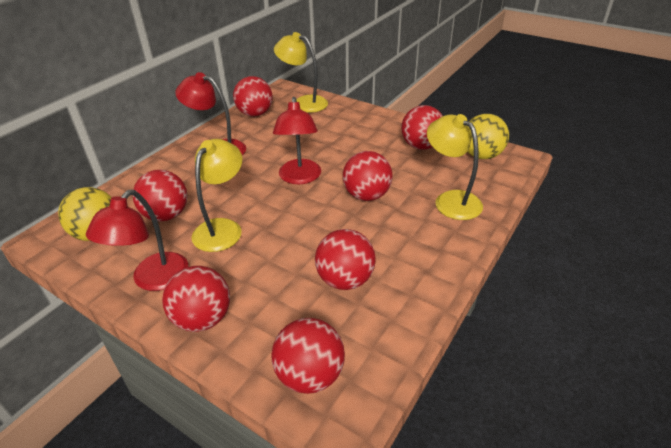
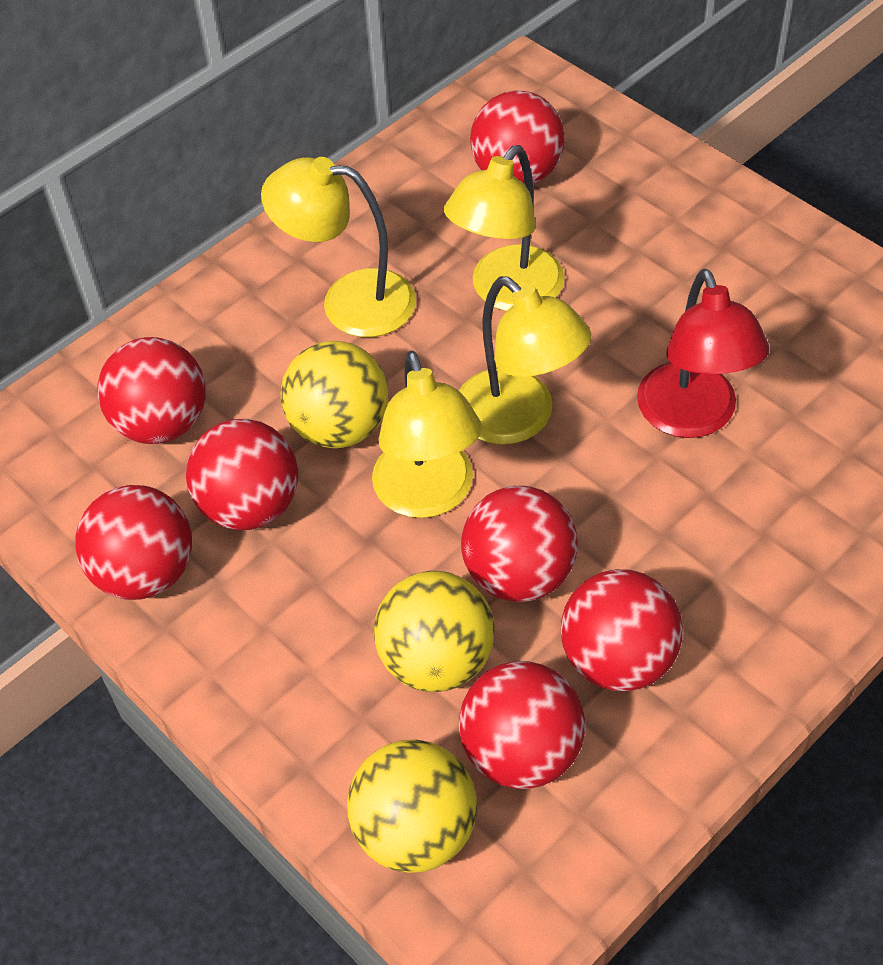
red lamp: 3 -> 1
yellow ball: 2 -> 3
yellow lamp: 3 -> 4

